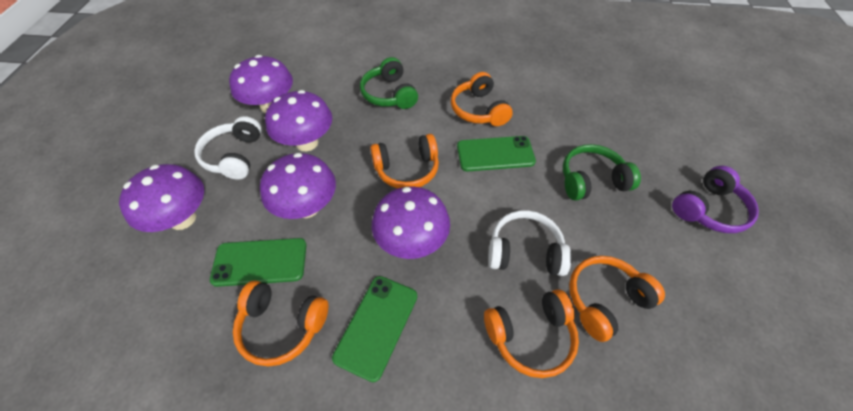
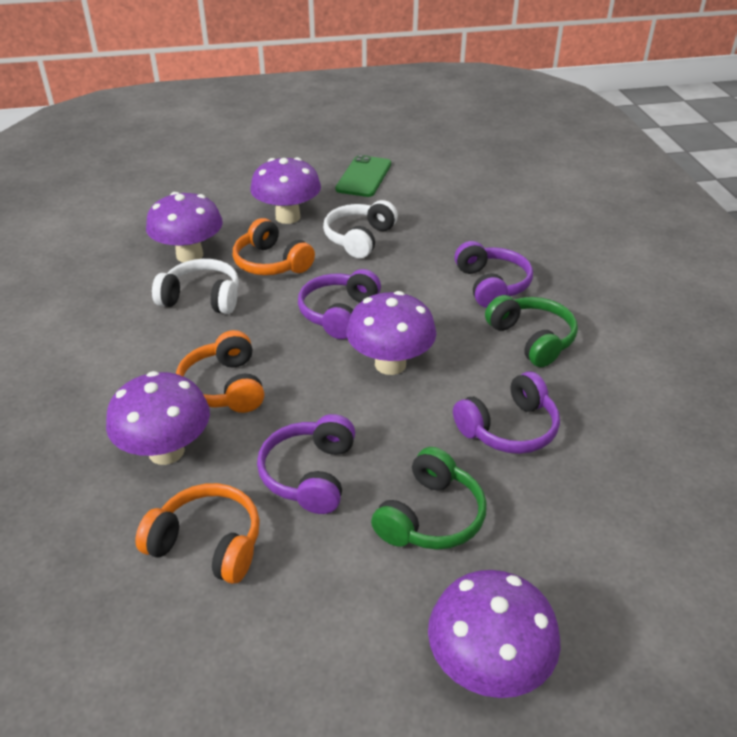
green phone: 3 -> 1
orange headphones: 5 -> 3
purple headphones: 1 -> 4

